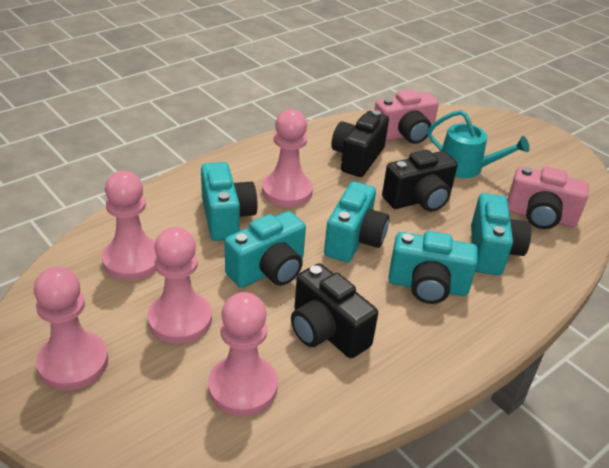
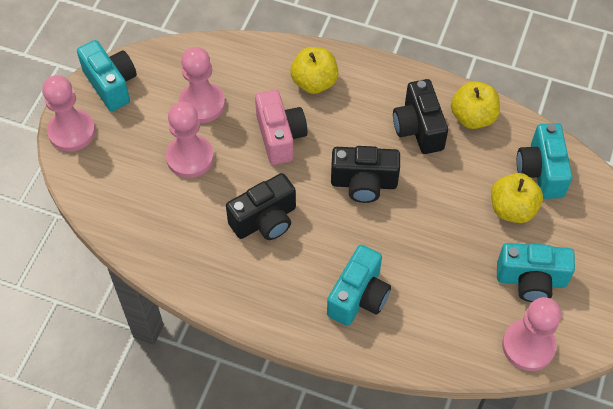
pink camera: 2 -> 1
pink pawn: 5 -> 4
turquoise camera: 5 -> 4
turquoise watering can: 1 -> 0
yellow apple: 0 -> 3

